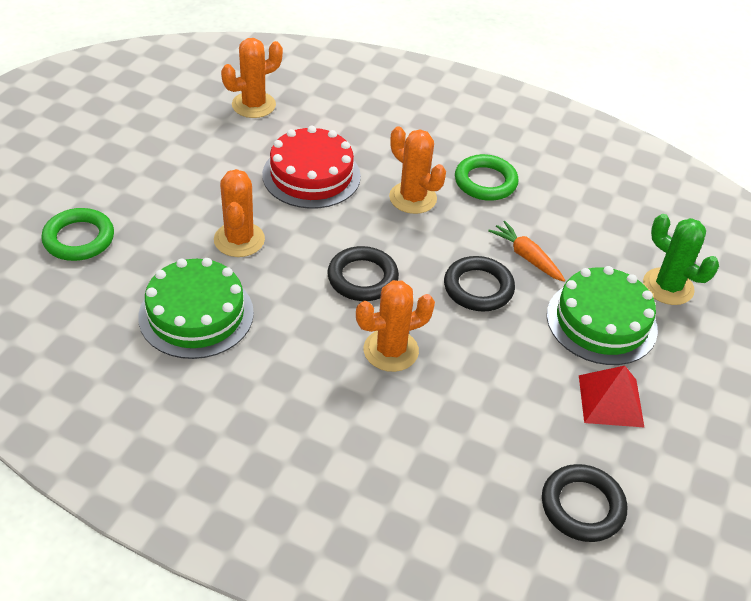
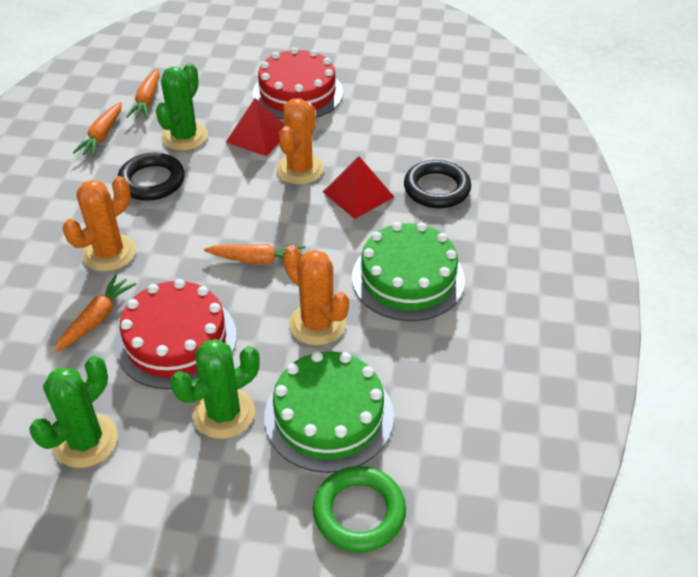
black ring: 3 -> 2
green cactus: 1 -> 3
green ring: 2 -> 1
orange cactus: 4 -> 3
orange carrot: 1 -> 4
red cake: 1 -> 2
red pyramid: 1 -> 2

